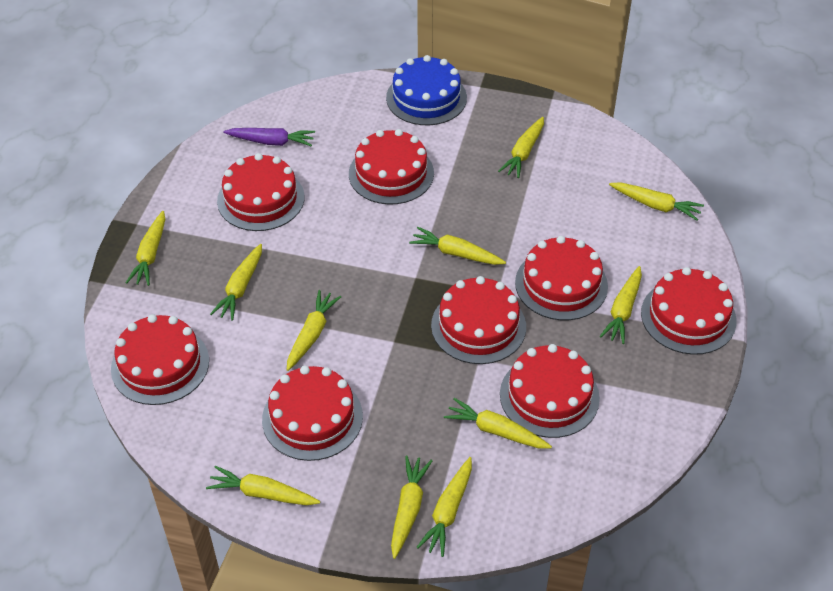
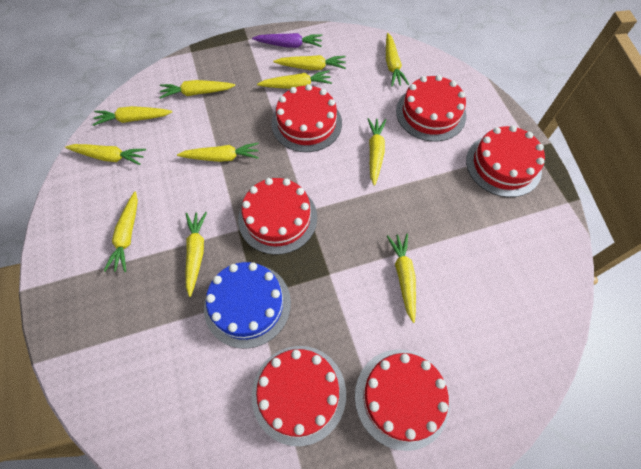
red cake: 8 -> 6

